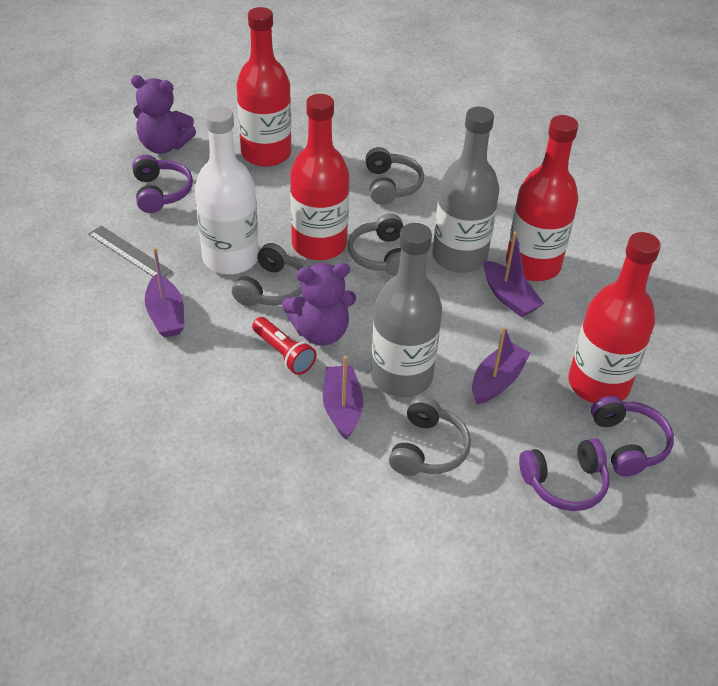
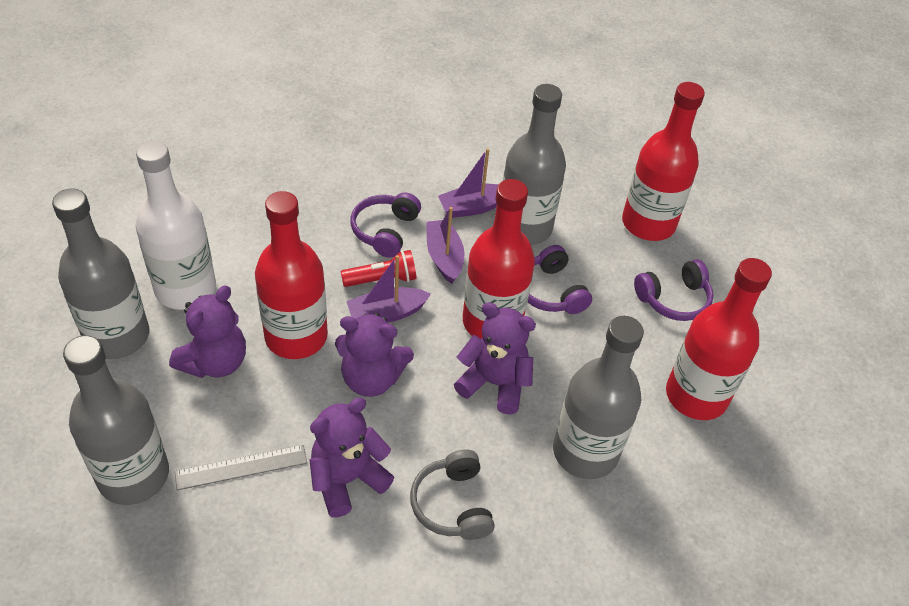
grey bottle: 2 -> 4
grey headphones: 4 -> 1
purple boat: 4 -> 3
purple teddy bear: 2 -> 4

